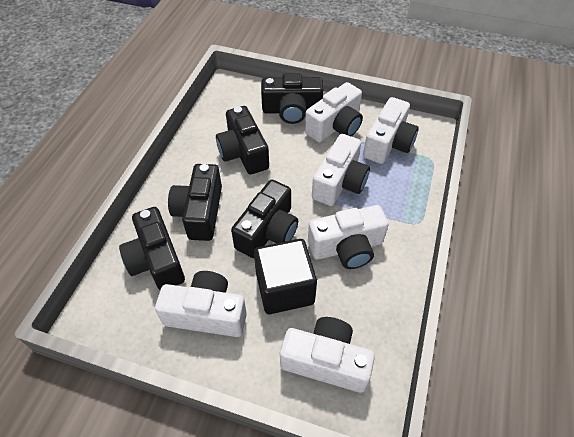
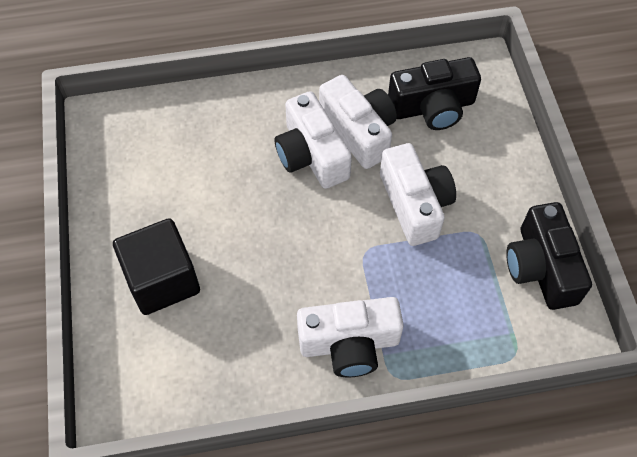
black camera: 5 -> 2
white camera: 6 -> 4

